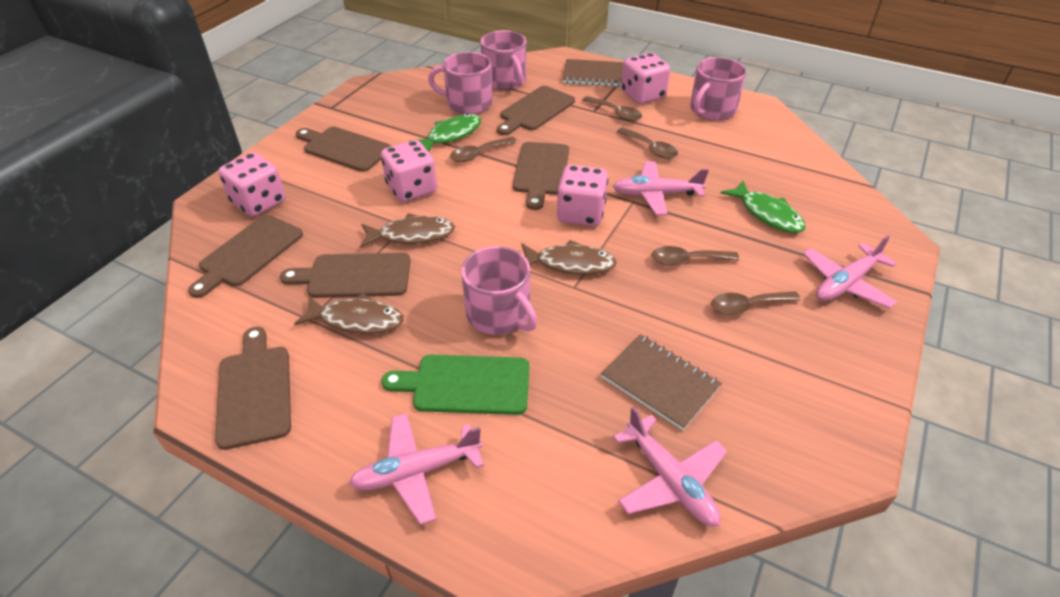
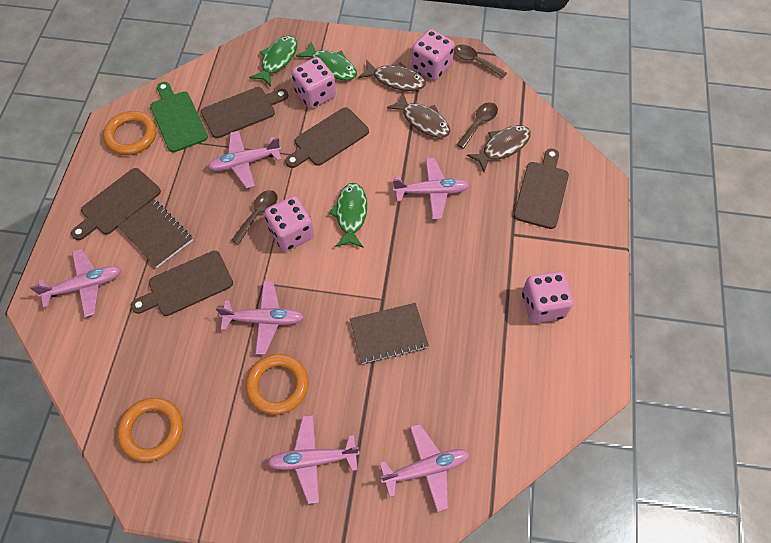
brown cutting board: 6 -> 5
brown spoon: 5 -> 3
green fish: 2 -> 3
orange ring: 0 -> 3
pink mug: 4 -> 0
pink plane: 4 -> 6

